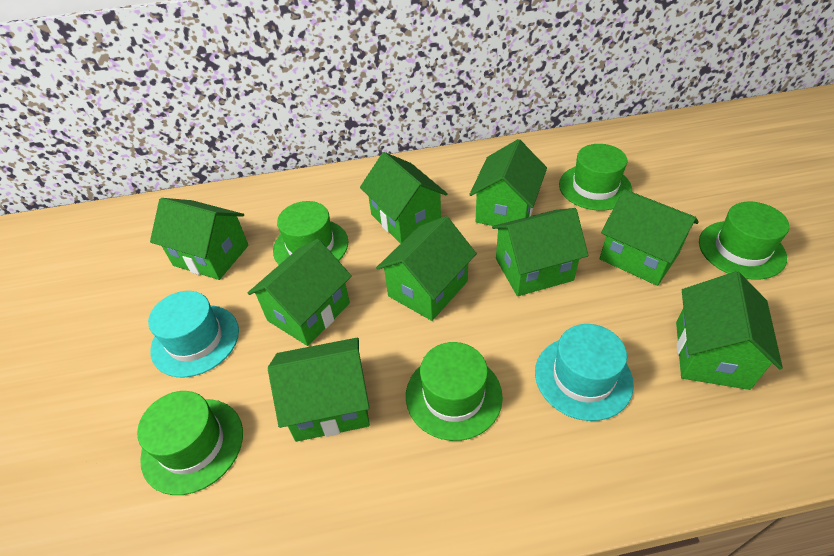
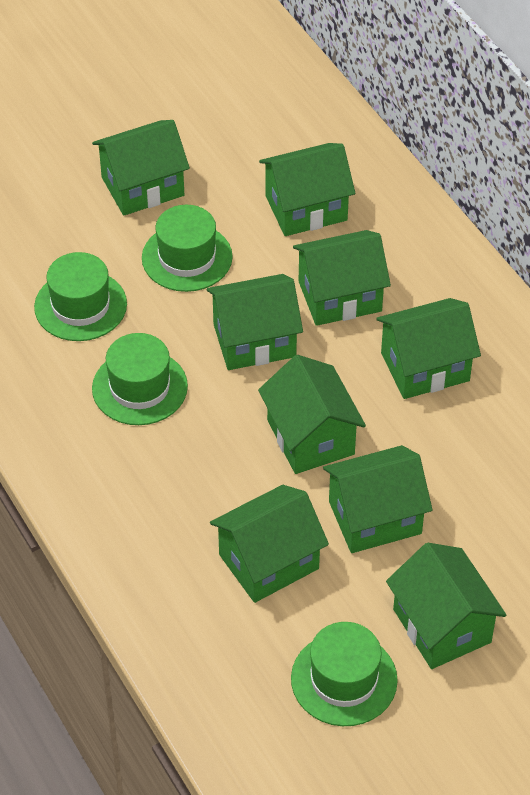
green hat: 5 -> 4
turquoise hat: 2 -> 0

